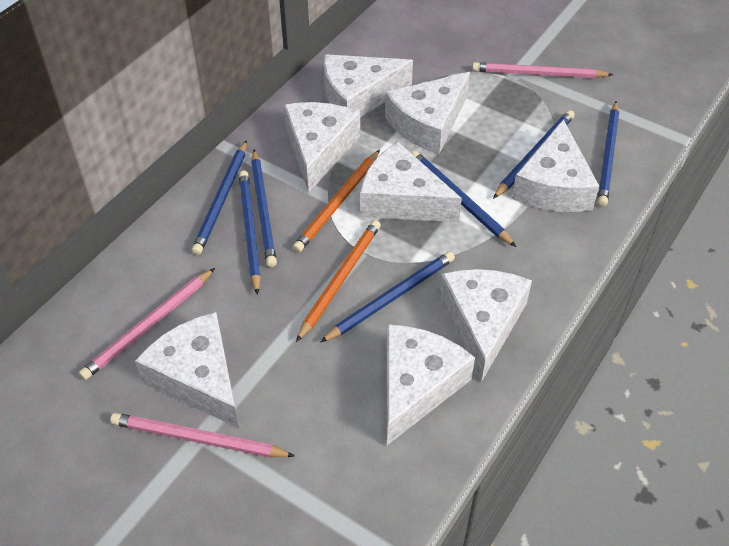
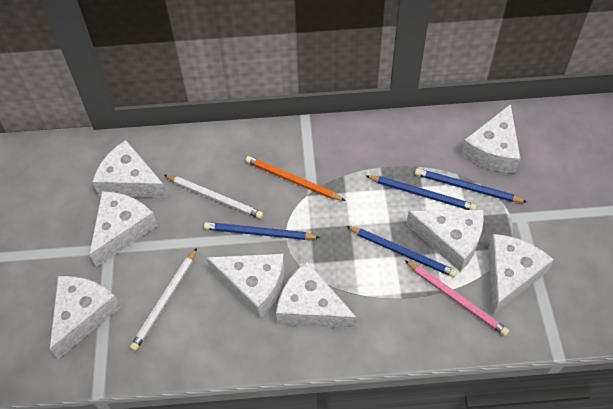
blue pencil: 7 -> 4
orange pencil: 2 -> 1
pink pencil: 3 -> 1
white pencil: 0 -> 2

